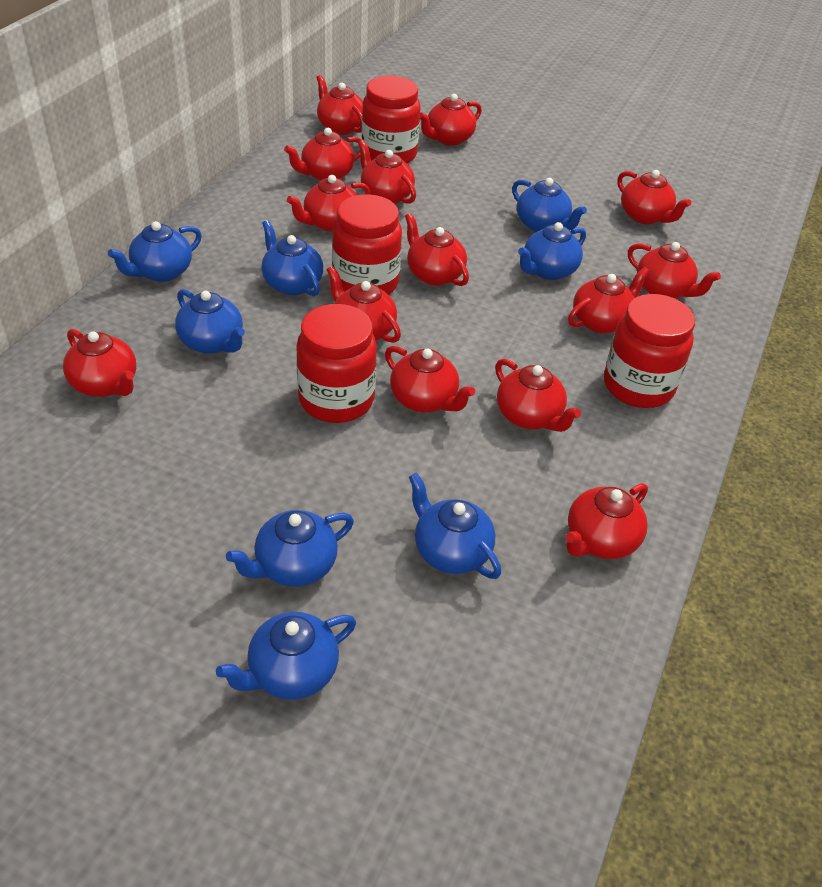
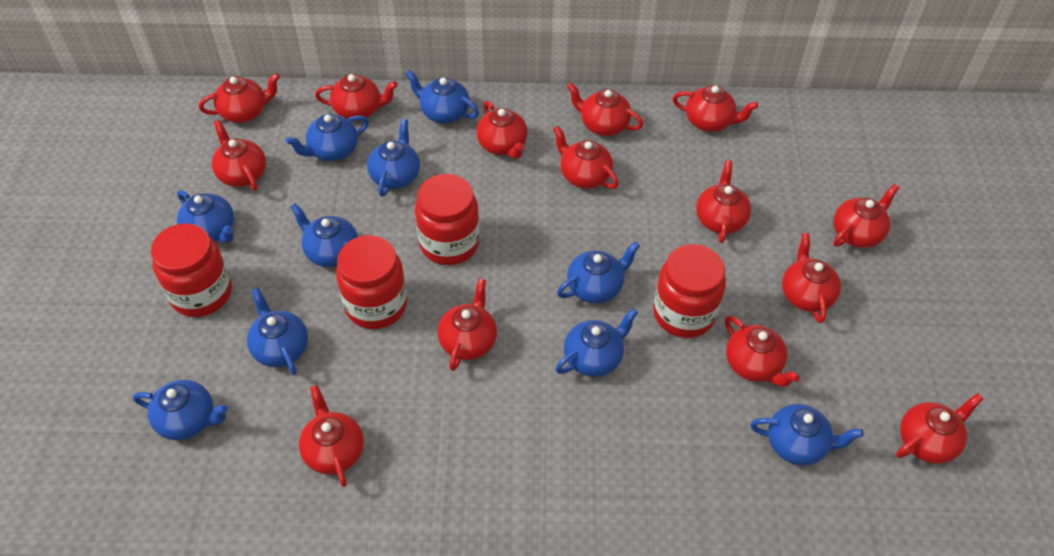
blue teapot: 8 -> 10

